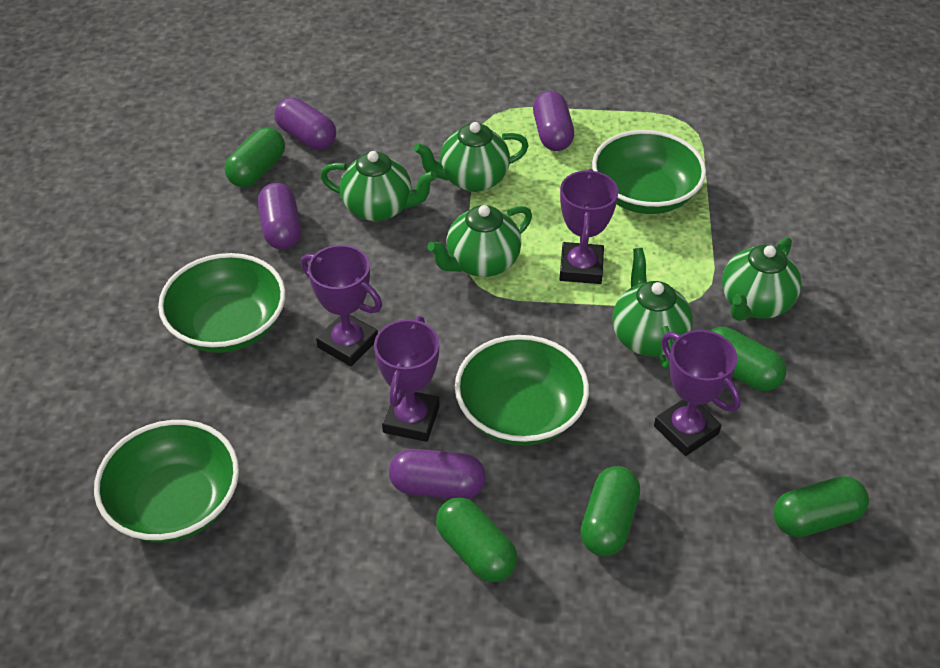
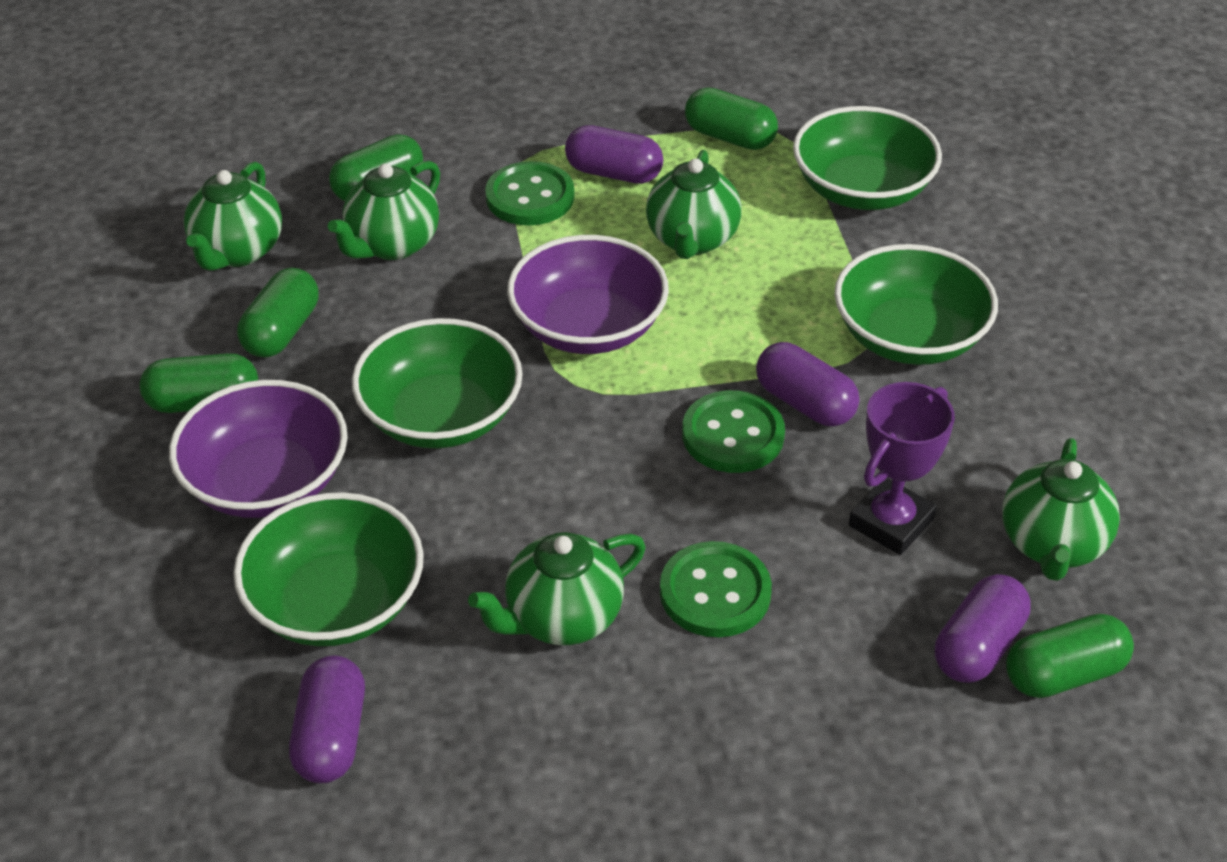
green button: 0 -> 3
purple bowl: 0 -> 2
purple trophy: 4 -> 1

